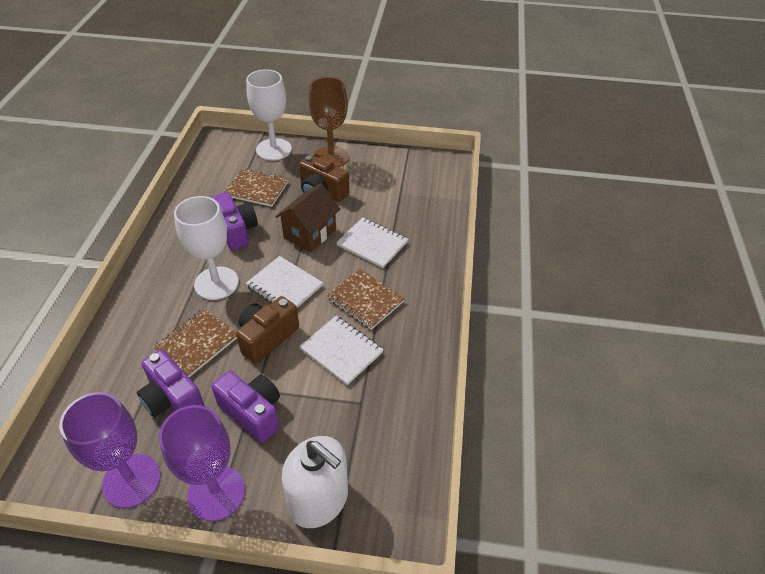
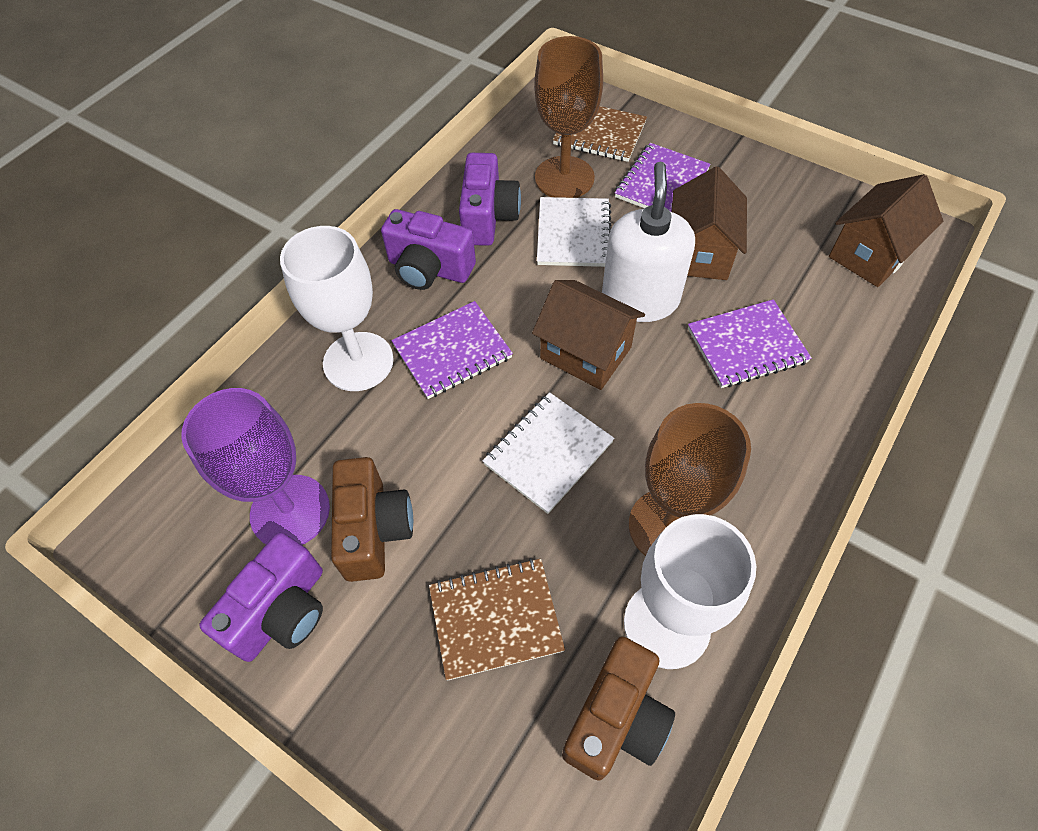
brown goblet: 1 -> 2
brown house: 1 -> 3
brown notebook: 3 -> 2
purple goblet: 2 -> 1
purple notebook: 0 -> 3
white notebook: 3 -> 2

